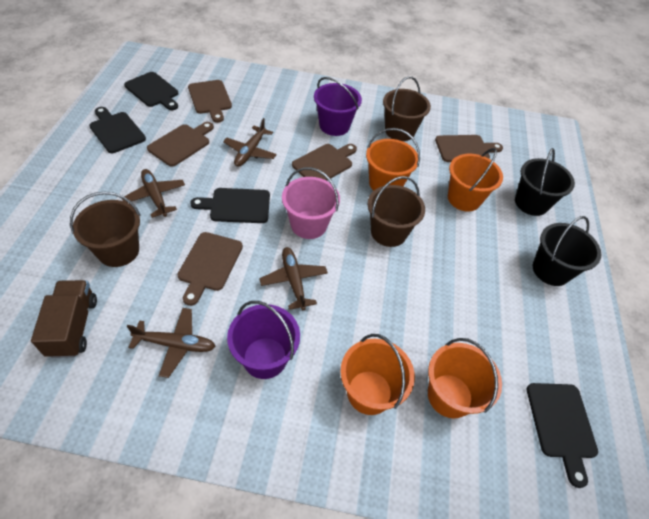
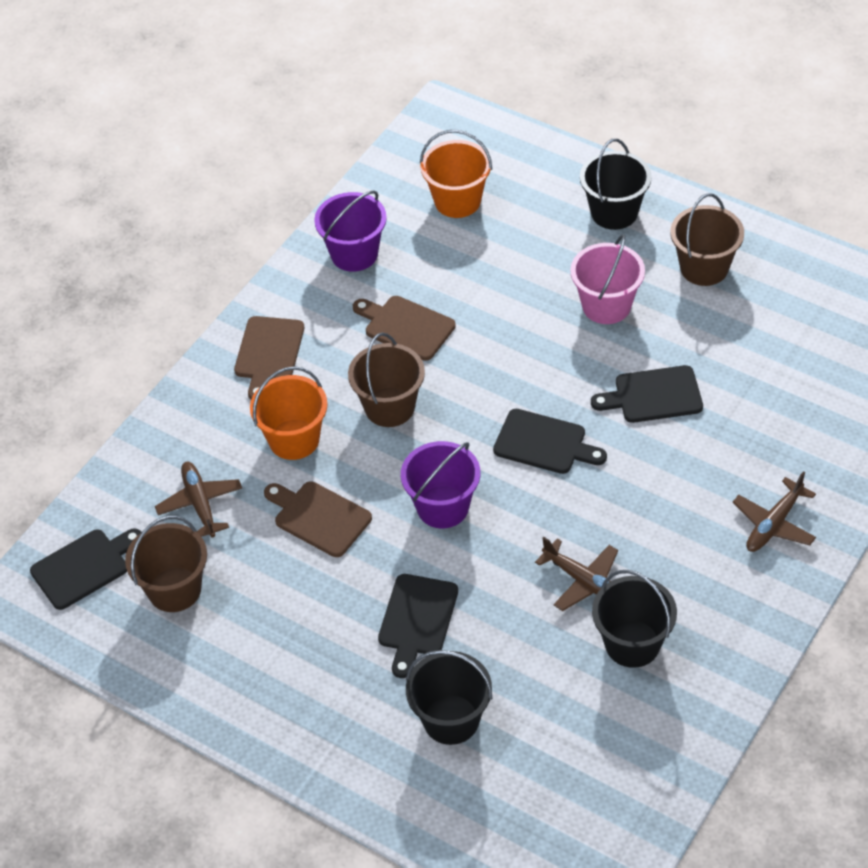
black bucket: 2 -> 3
brown cutting board: 5 -> 3
brown plane: 4 -> 3
brown truck: 1 -> 0
orange bucket: 4 -> 2

